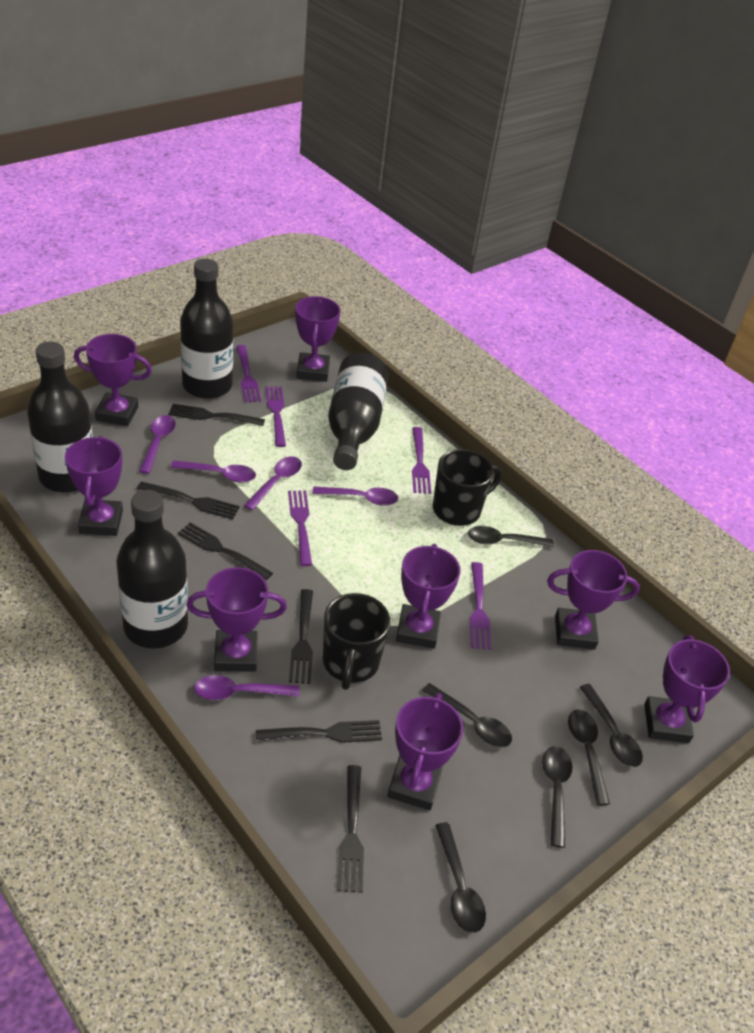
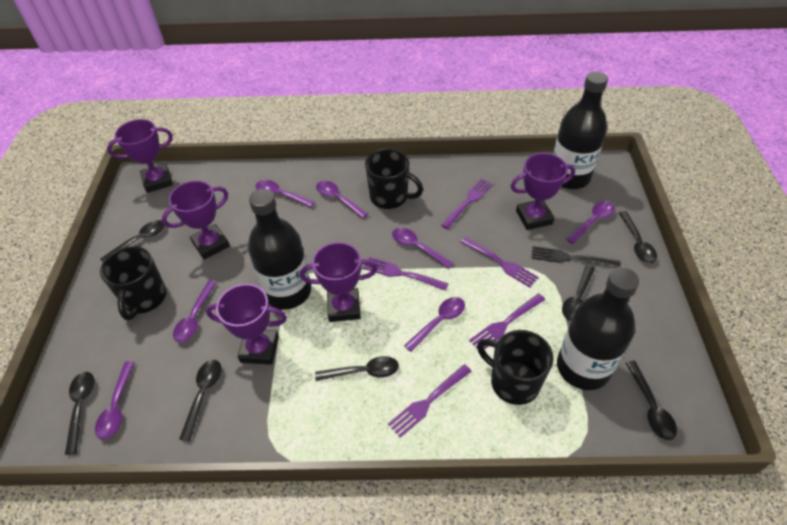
black bottle: 4 -> 3
black fork: 6 -> 1
black mug: 2 -> 3
black spoon: 6 -> 7
purple spoon: 5 -> 7
purple trophy: 8 -> 5

